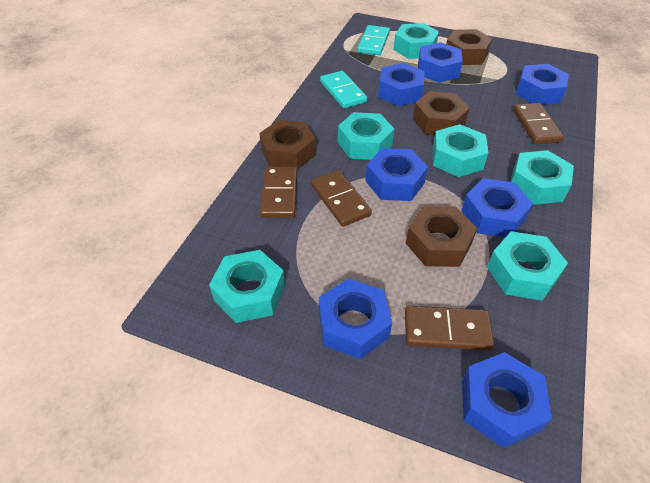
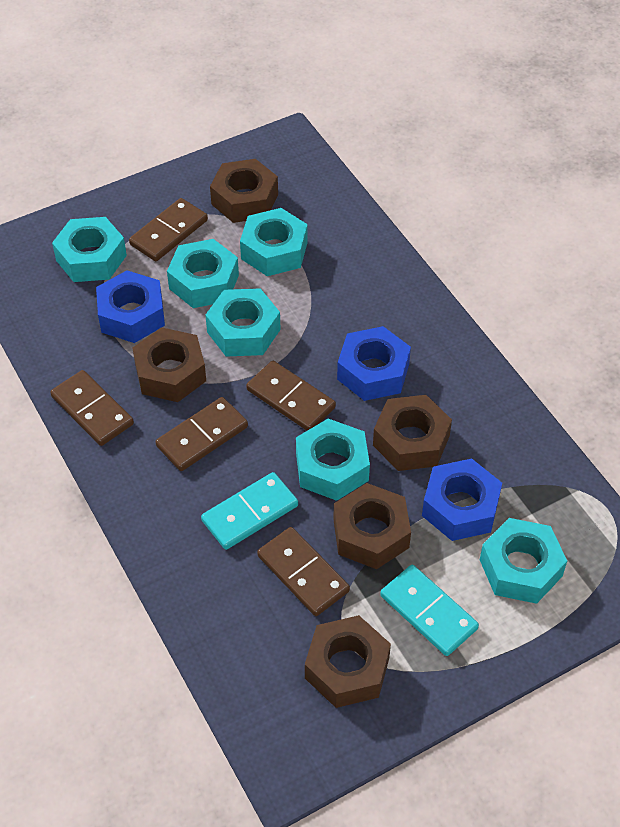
blue nut: 7 -> 3
brown domino: 4 -> 5
brown nut: 4 -> 5

